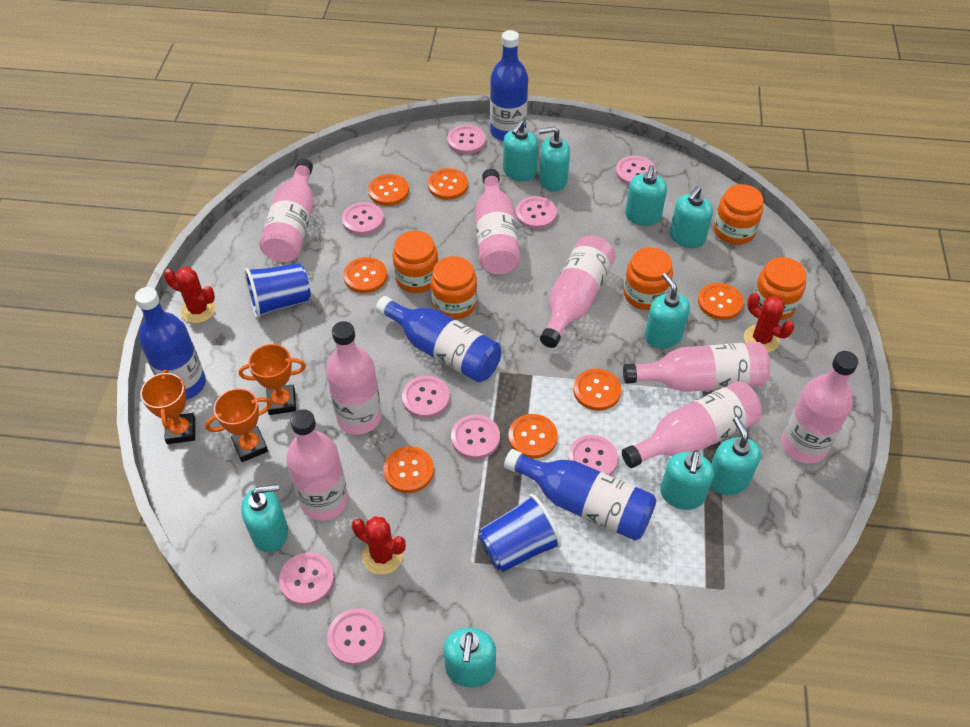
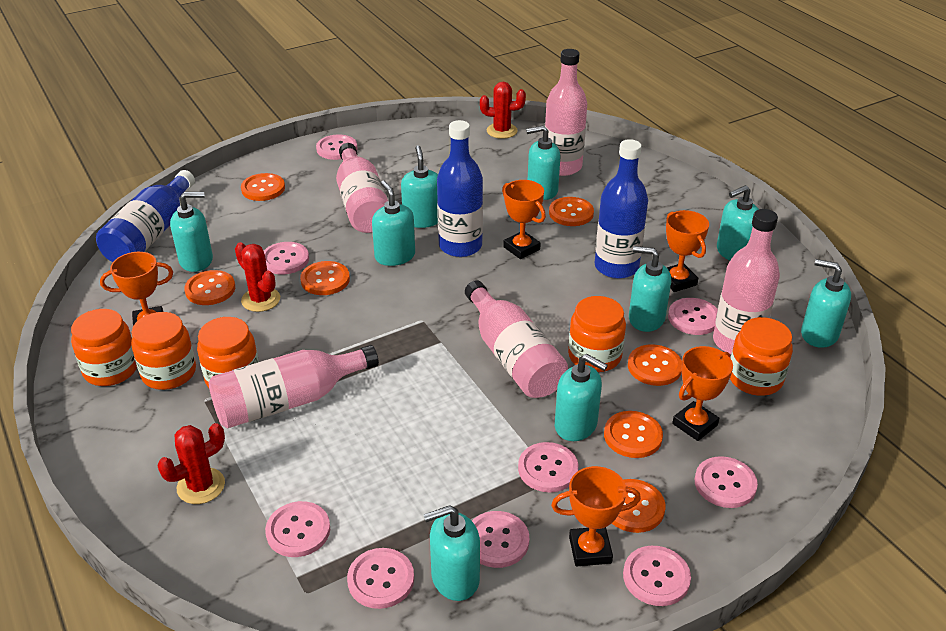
blue bottle: 4 -> 3
blue cup: 2 -> 0
orange trophy: 3 -> 5
pink bottle: 8 -> 5

